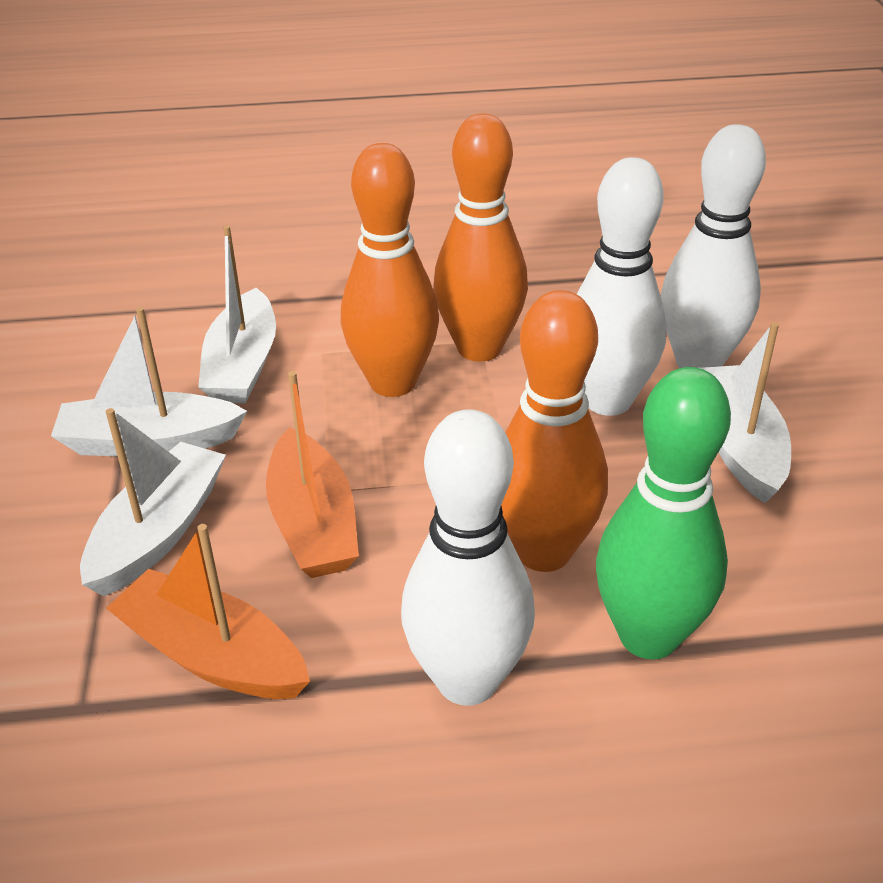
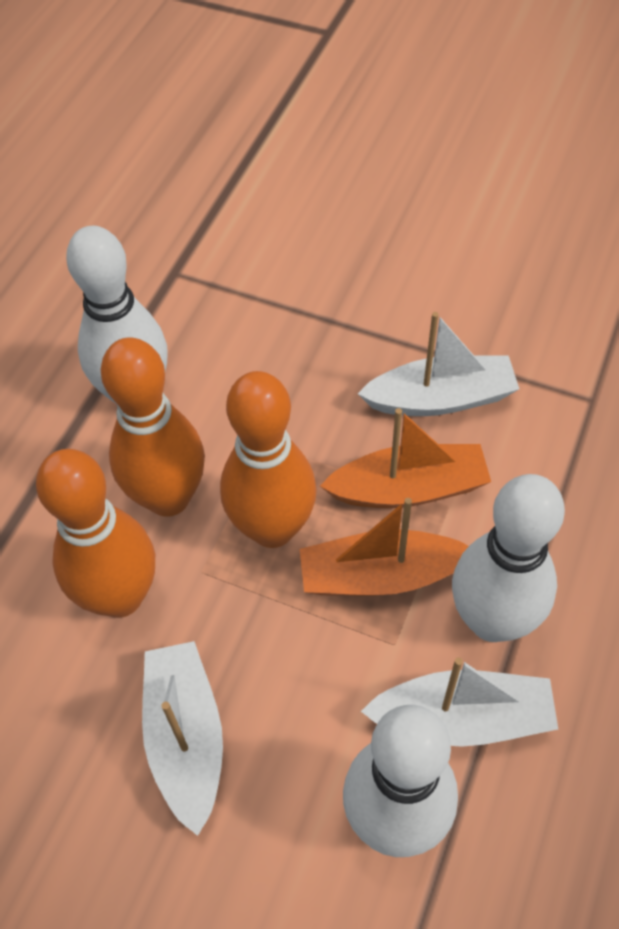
green bowling pin: 1 -> 0
white boat: 4 -> 3

